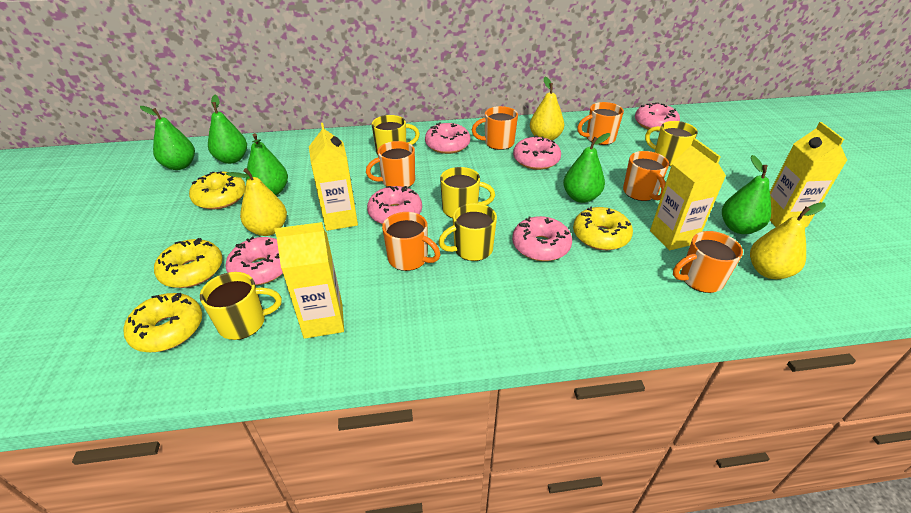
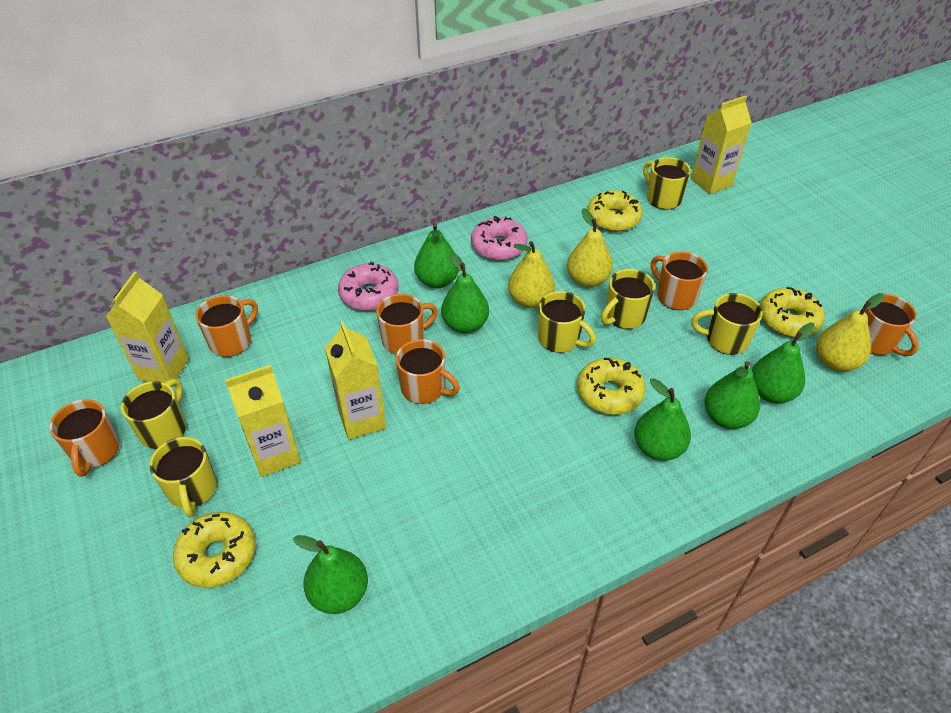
green pear: 5 -> 6
pink donut: 6 -> 2
yellow mug: 5 -> 6

